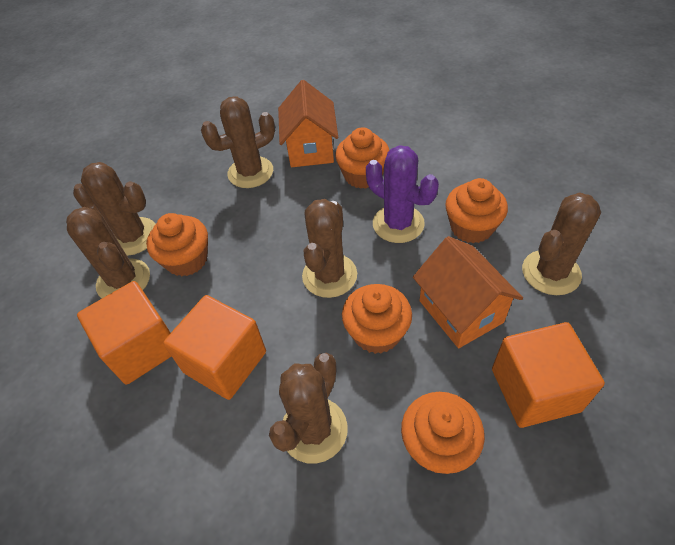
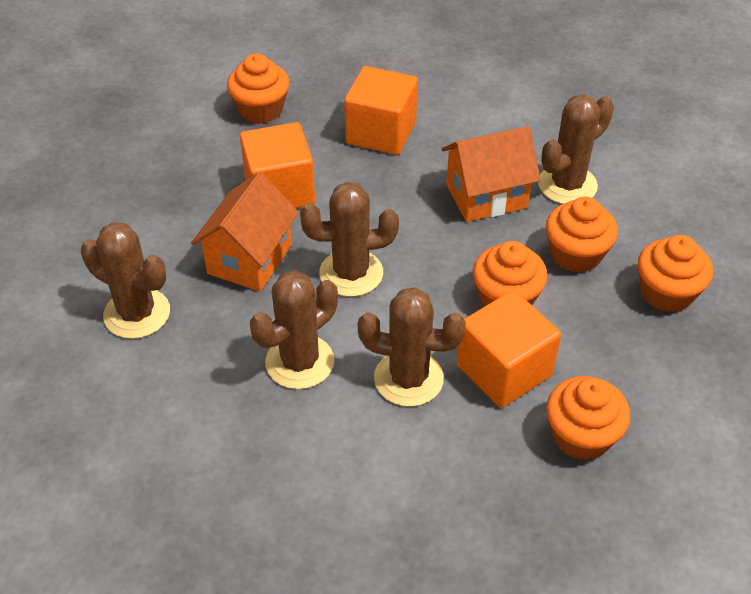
brown cactus: 6 -> 5
purple cactus: 1 -> 0

